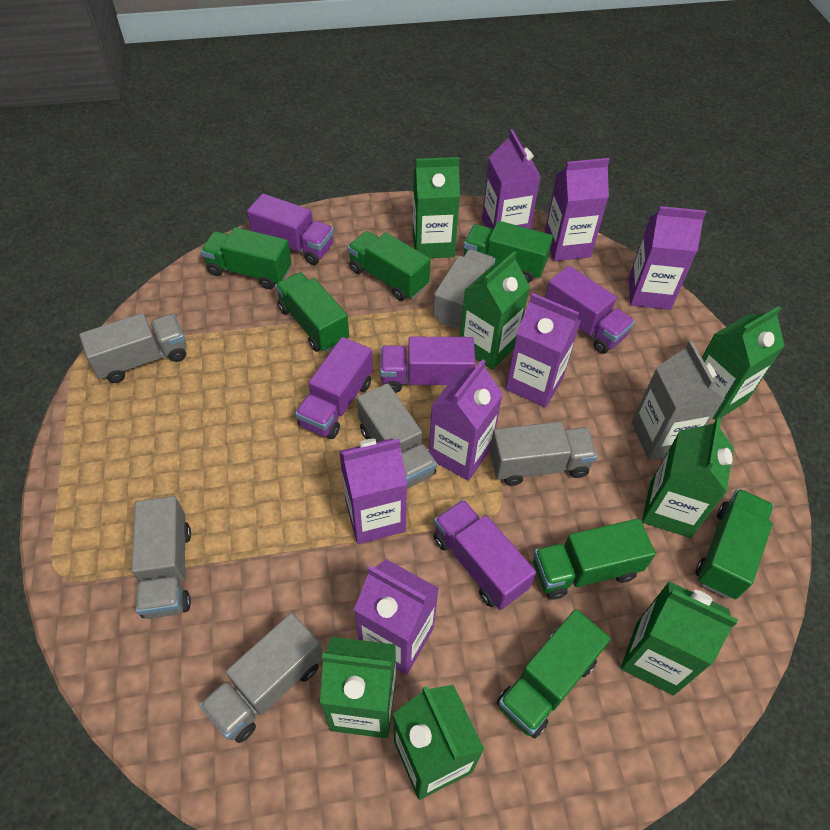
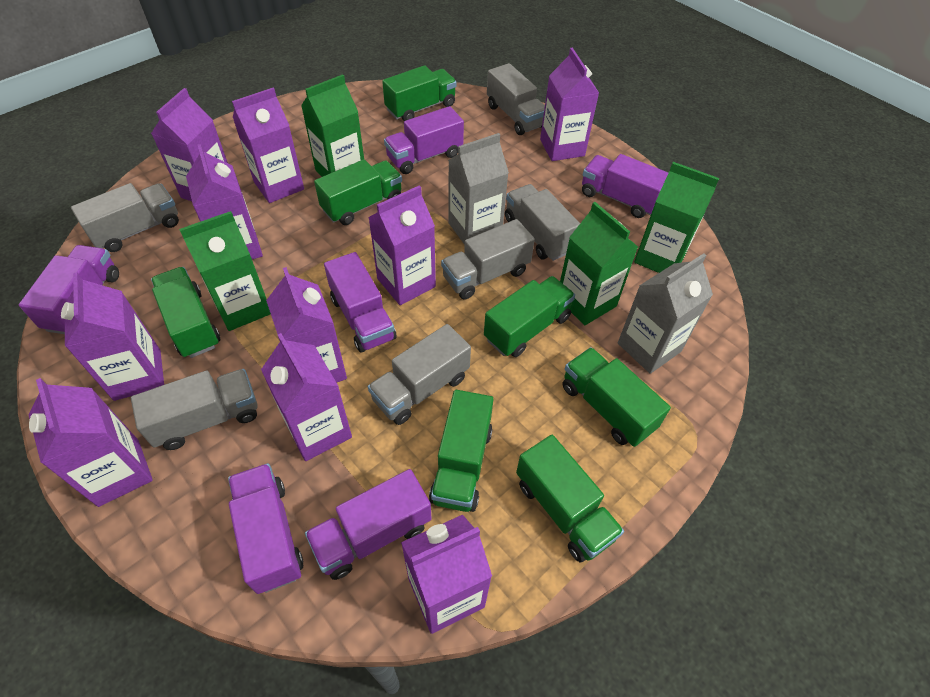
green carton: 7 -> 4
grey carton: 1 -> 2
purple carton: 7 -> 10
purple truck: 5 -> 6

